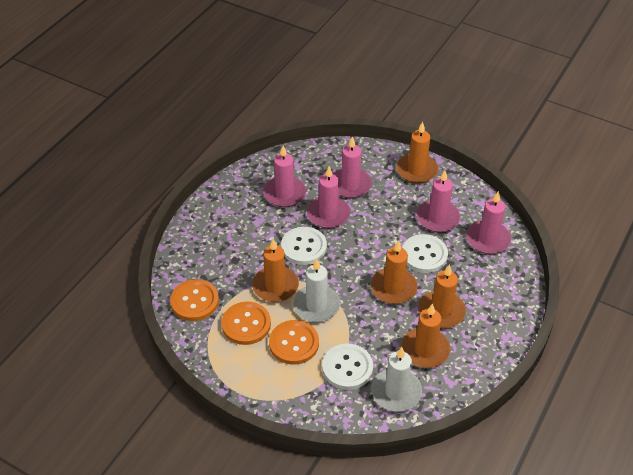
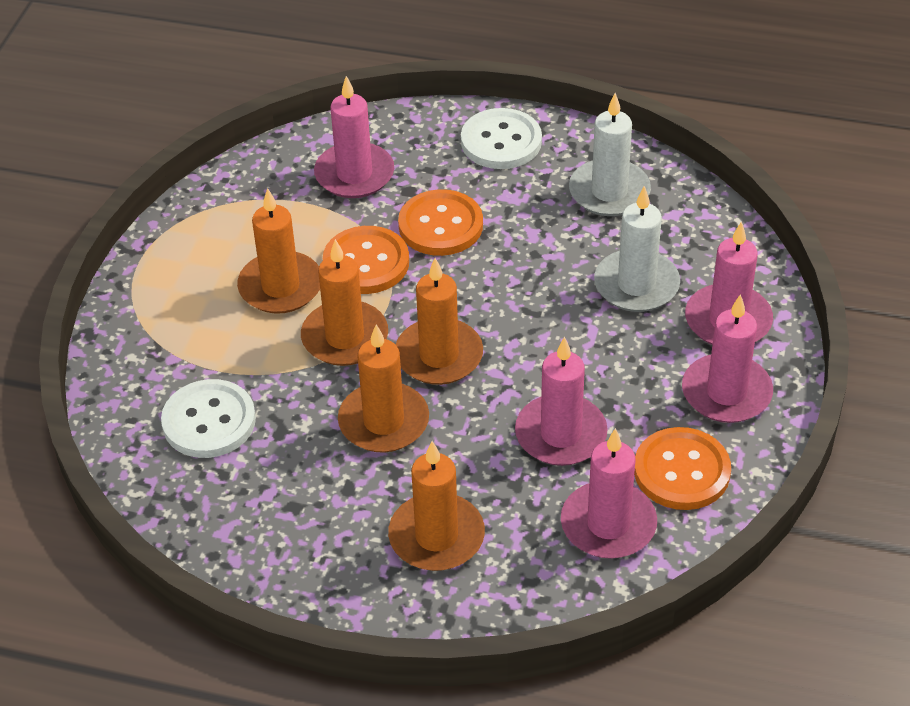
white button: 3 -> 2

